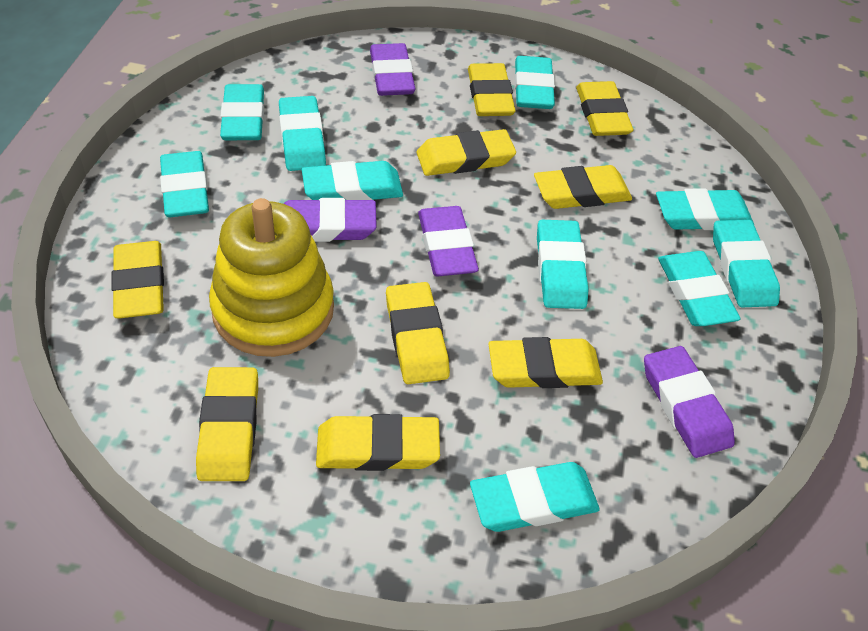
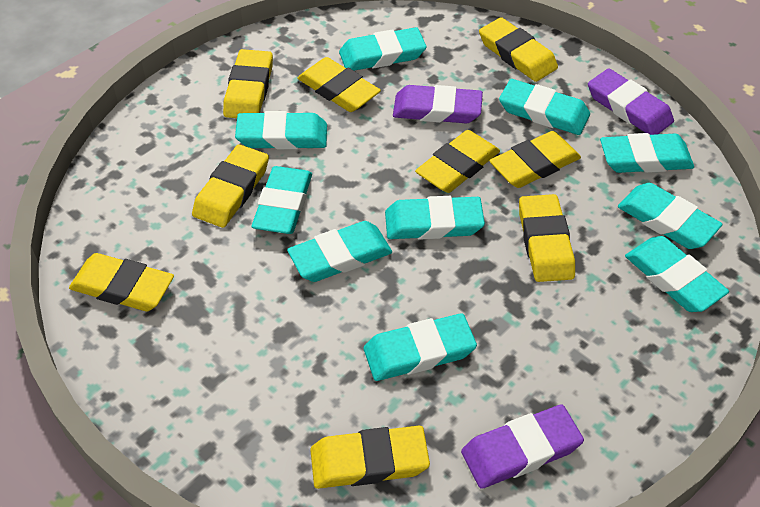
purple eraser: 4 -> 3
yellow stacking toy: 1 -> 0

